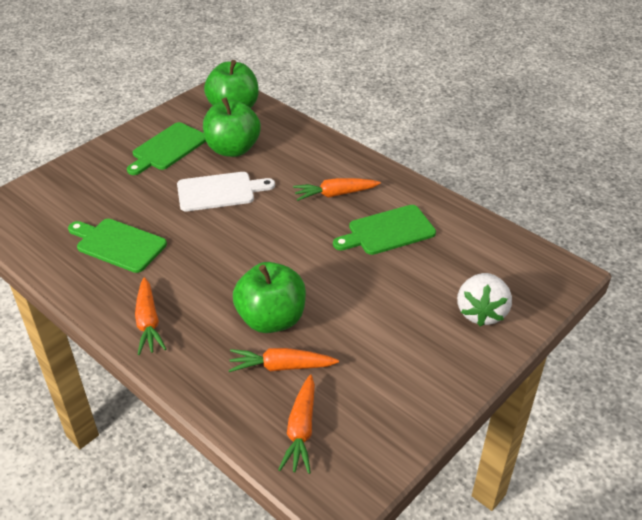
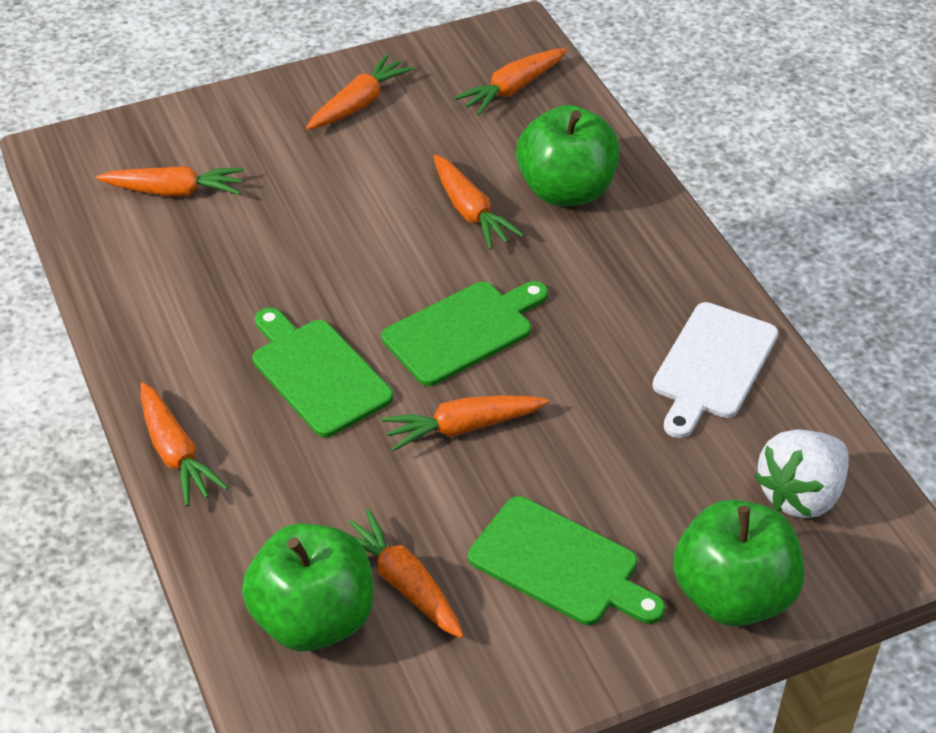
orange carrot: 4 -> 7

